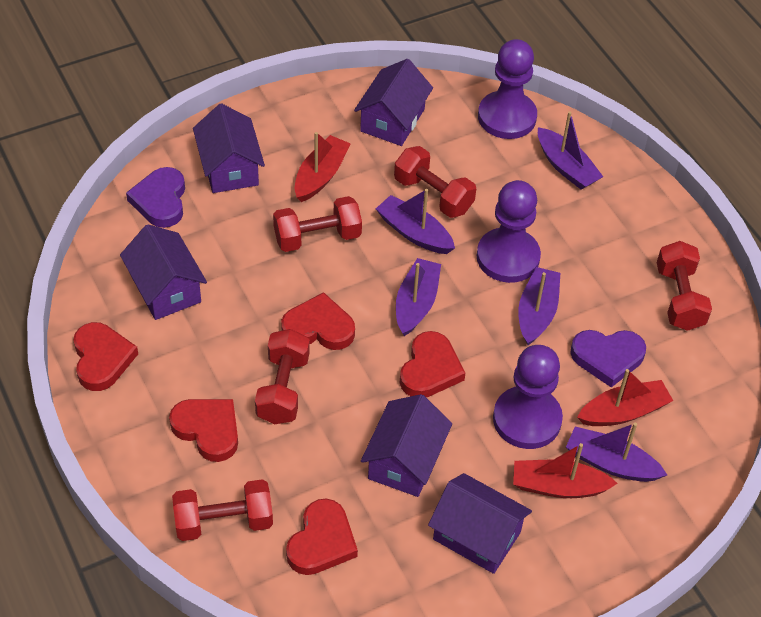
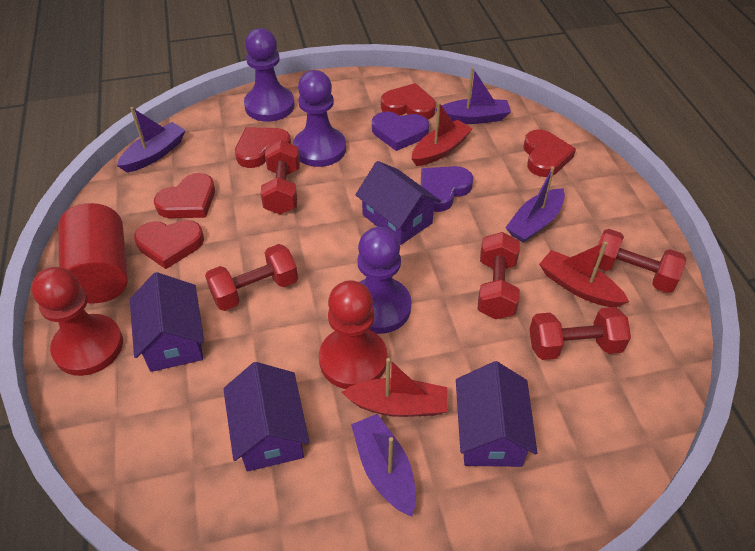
purple boat: 5 -> 4
purple house: 5 -> 4
red cylinder: 0 -> 1
red pawn: 0 -> 2

